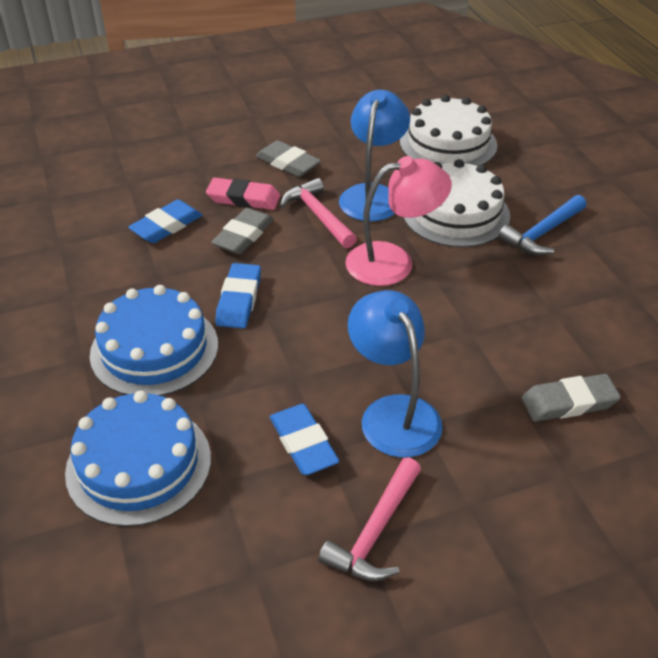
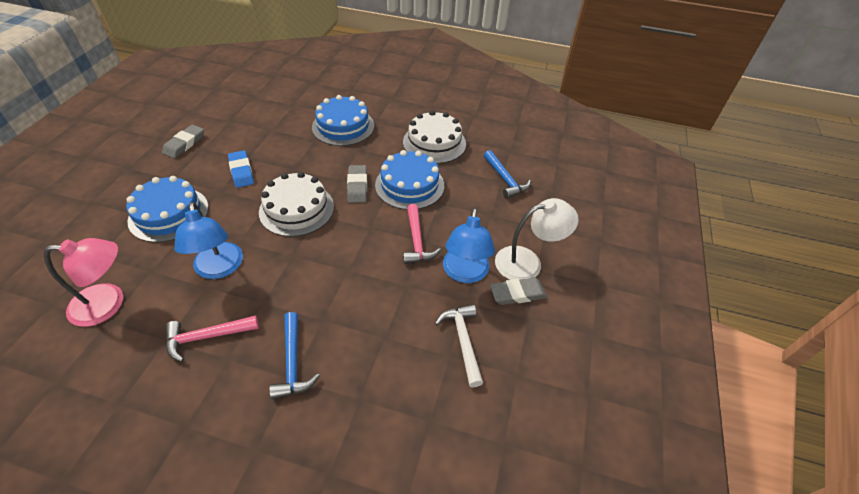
blue cake: 2 -> 3
blue eraser: 3 -> 1
blue hammer: 1 -> 2
pink eraser: 1 -> 0
white hammer: 0 -> 1
white lamp: 0 -> 1

